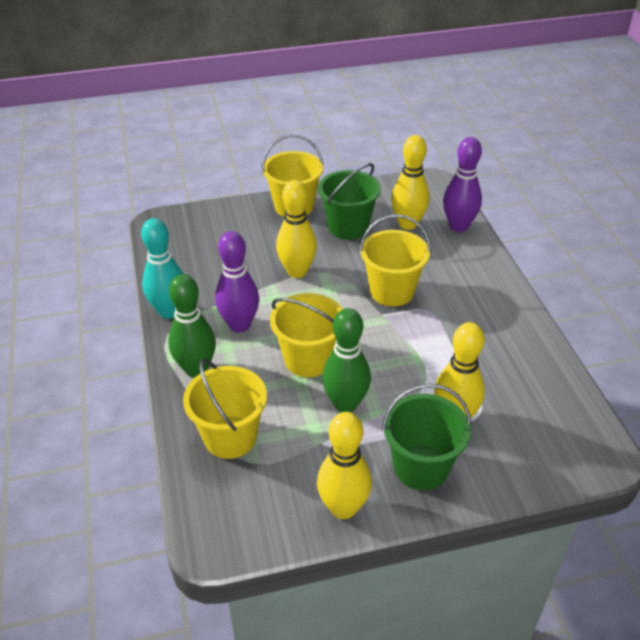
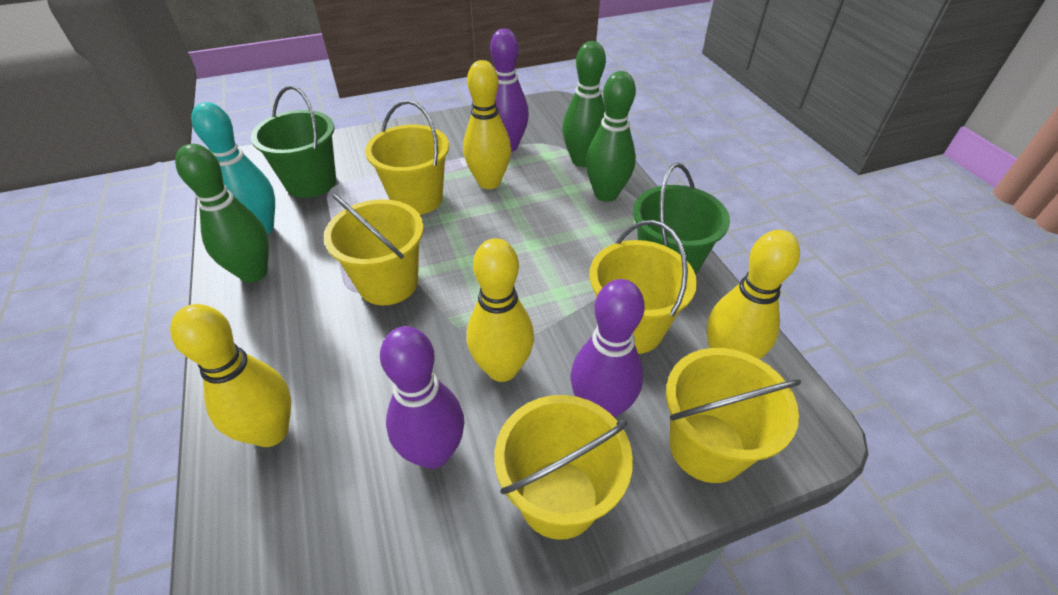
green bowling pin: 2 -> 3
purple bowling pin: 2 -> 3
yellow bucket: 4 -> 5

